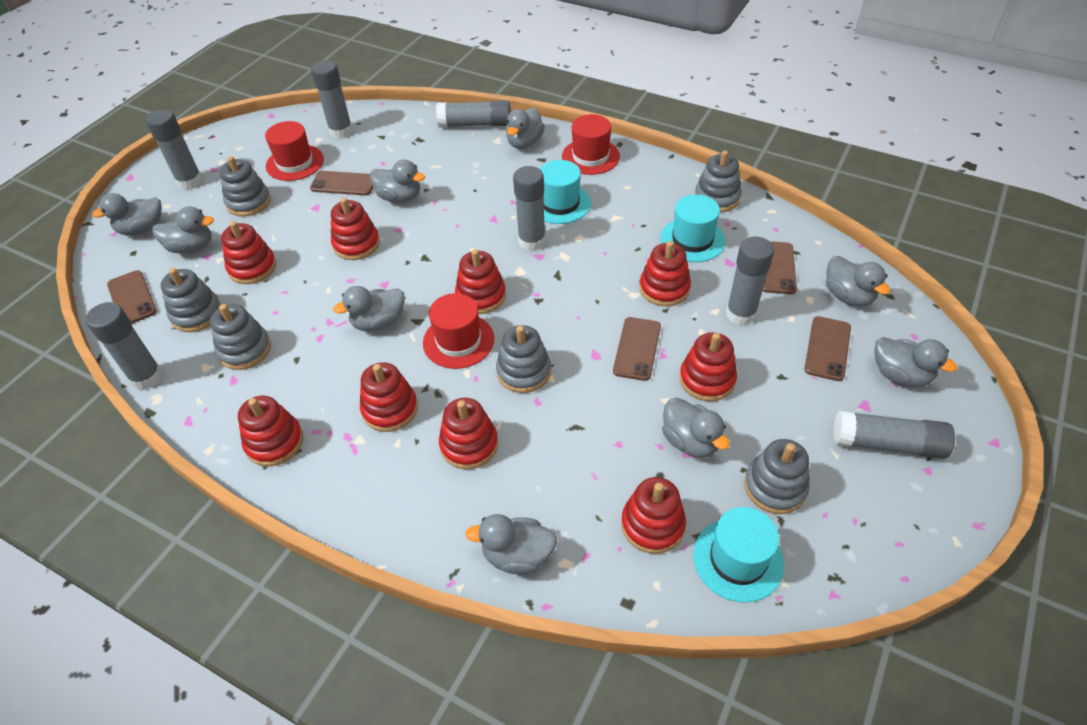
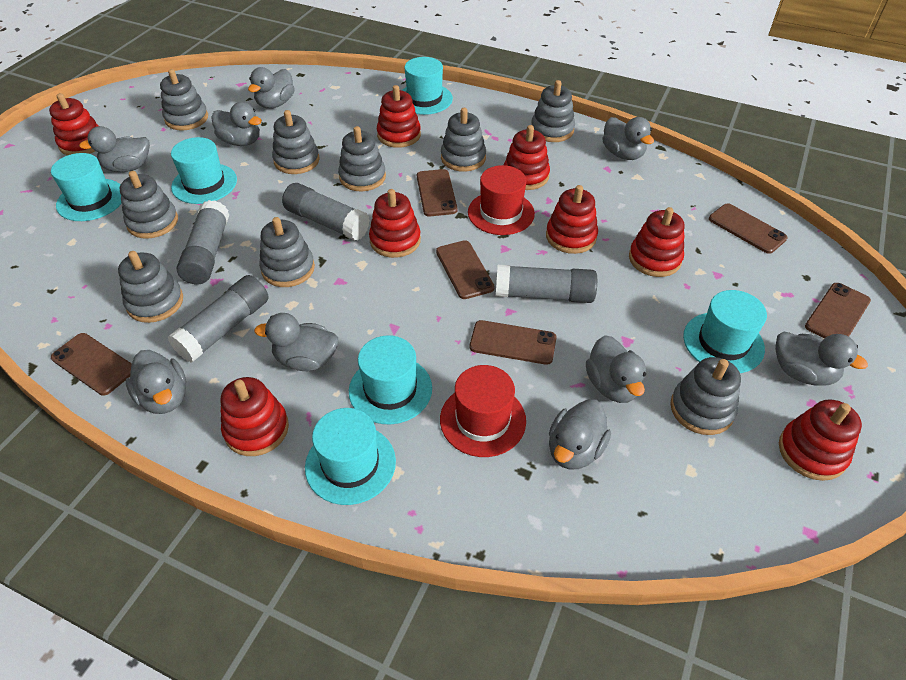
brown phone: 5 -> 6
grey glue stick: 7 -> 4
grey stacking toy: 6 -> 9
red hat: 3 -> 2
red stacking toy: 9 -> 8
turquoise hat: 3 -> 6

